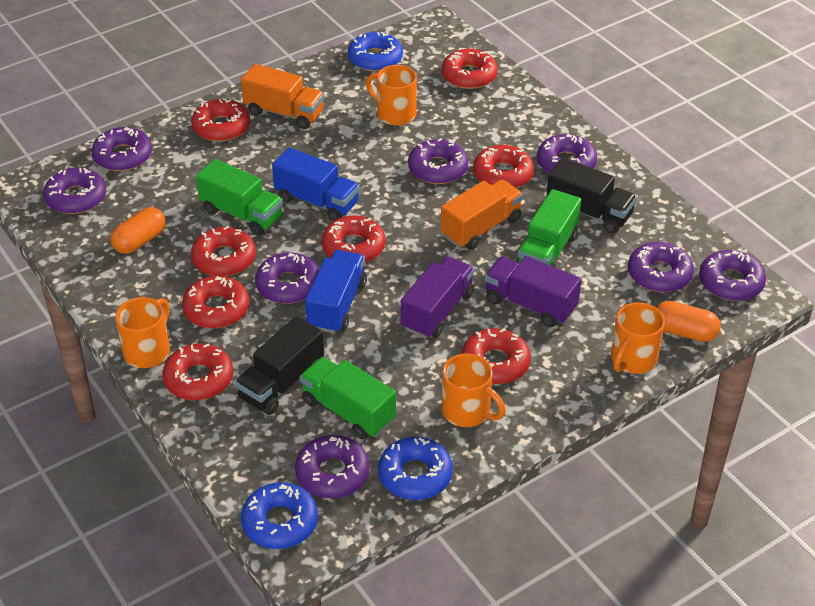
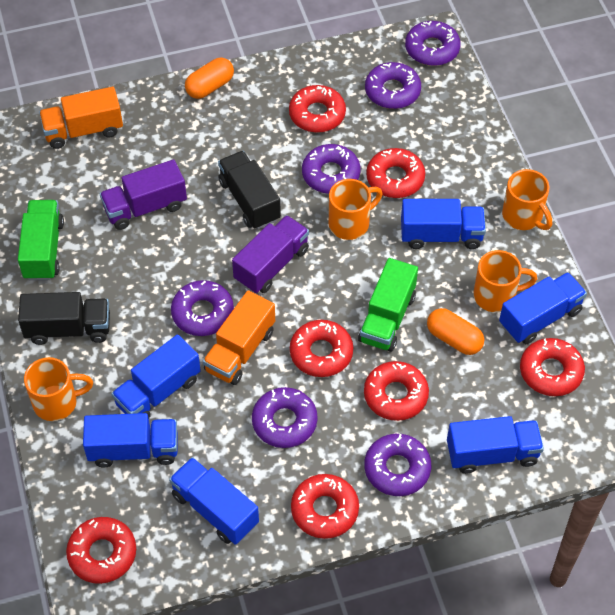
blue donut: 3 -> 0
blue truck: 2 -> 6
green truck: 3 -> 2
purple donut: 8 -> 6
red donut: 8 -> 7

